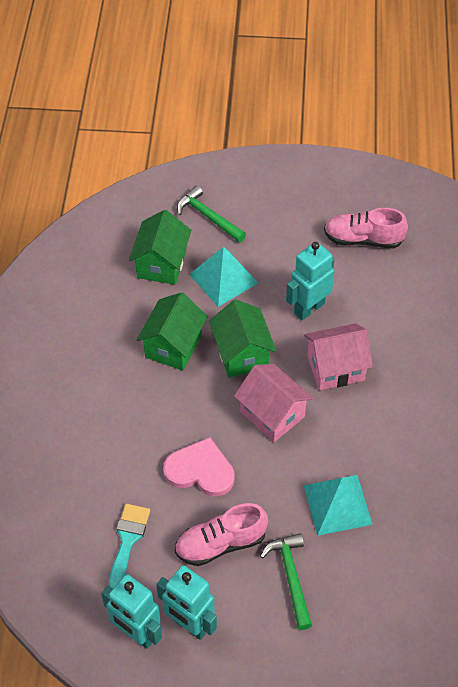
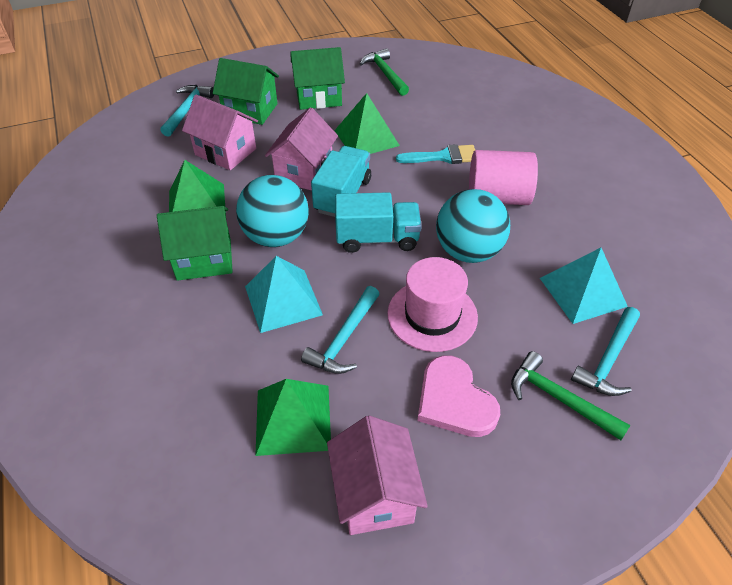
green pyramid: 0 -> 3
pink cylinder: 0 -> 1
pink hat: 0 -> 1
pink house: 2 -> 3
pink shoe: 2 -> 0
turquoise ball: 0 -> 2
turquoise hammer: 0 -> 3
turquoise robot: 3 -> 0
turquoise truck: 0 -> 2

